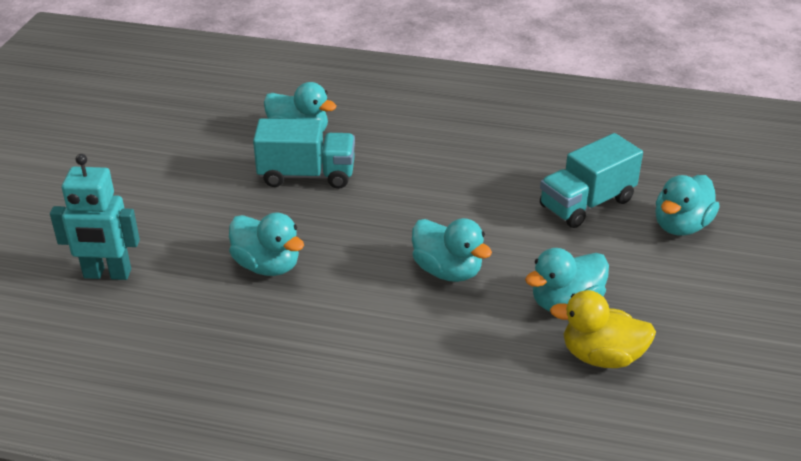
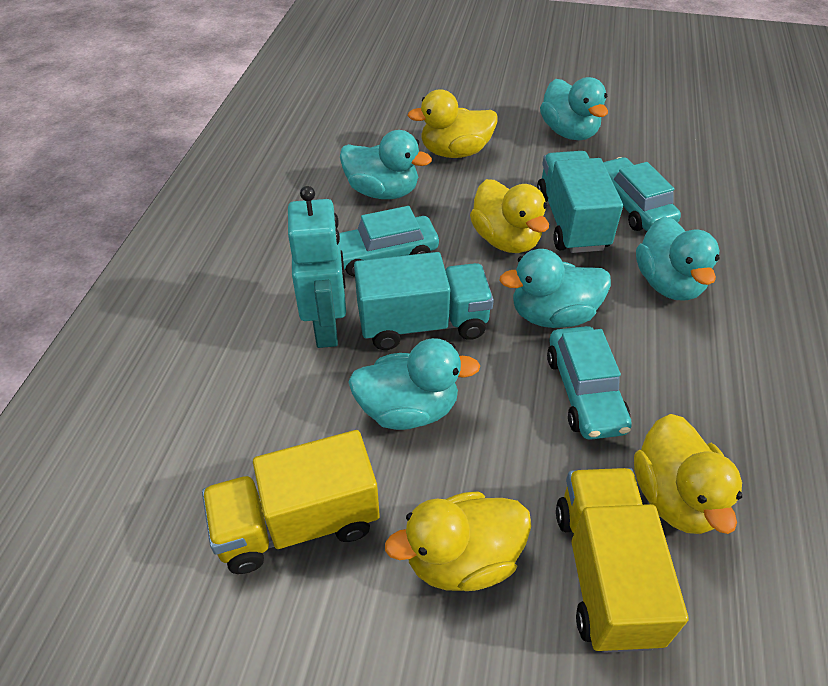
turquoise car: 0 -> 3
yellow duck: 1 -> 4
yellow truck: 0 -> 2

